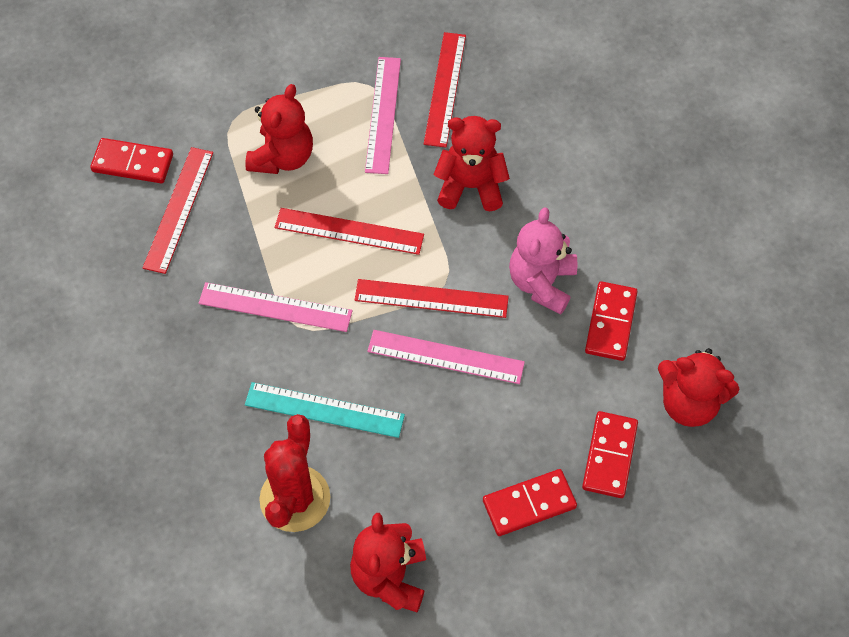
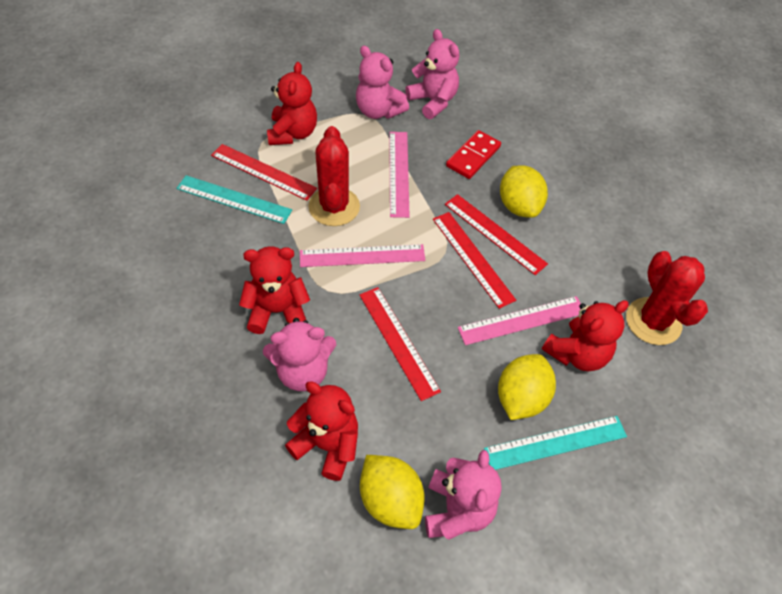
pink teddy bear: 1 -> 4
red cactus: 1 -> 2
red domino: 4 -> 1
turquoise ruler: 1 -> 2
yellow lemon: 0 -> 3

